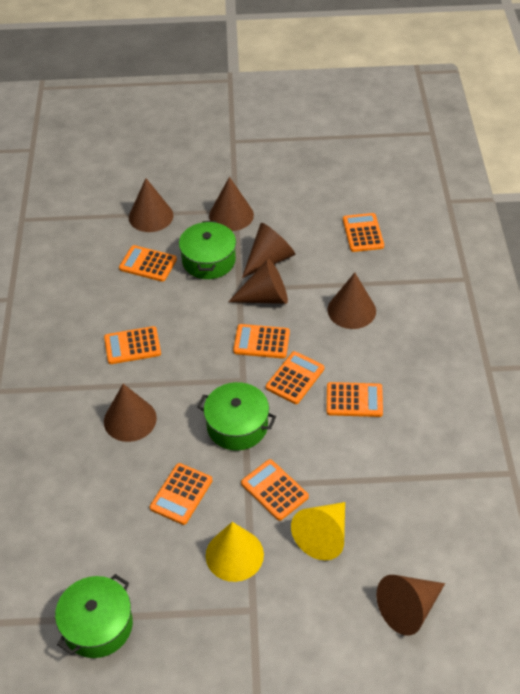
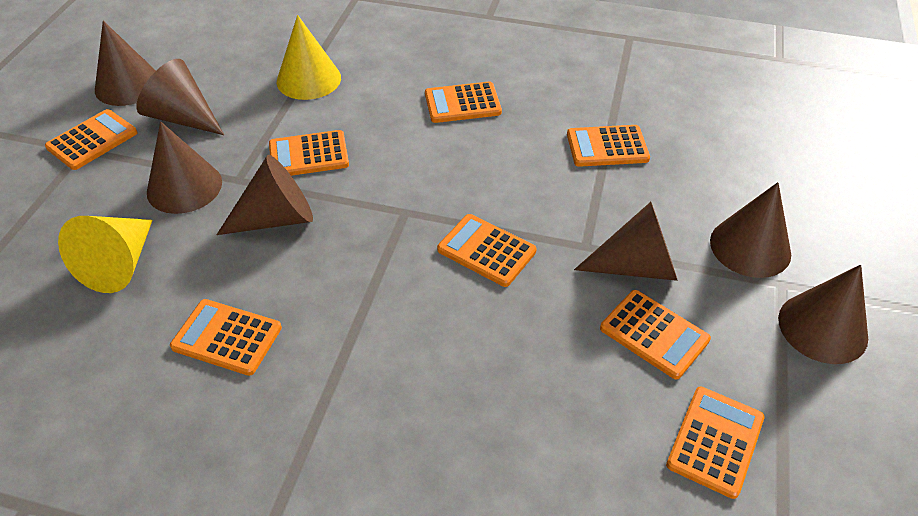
green pot: 3 -> 0

